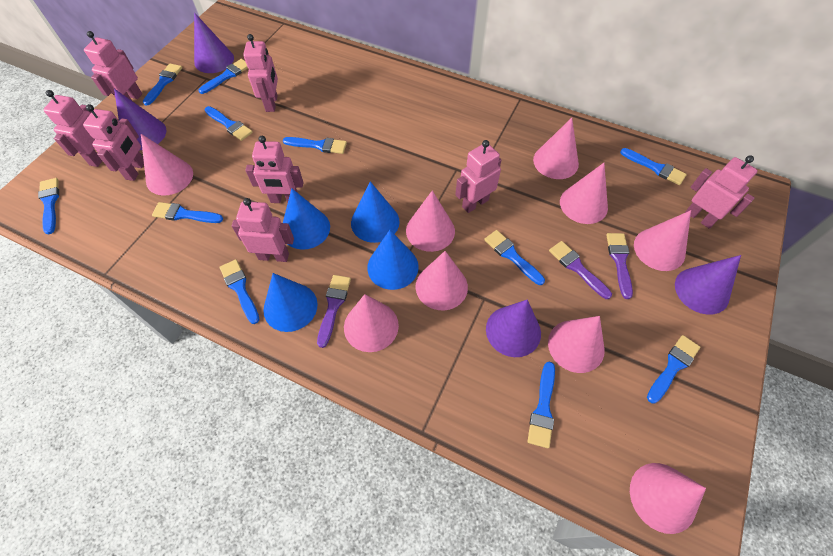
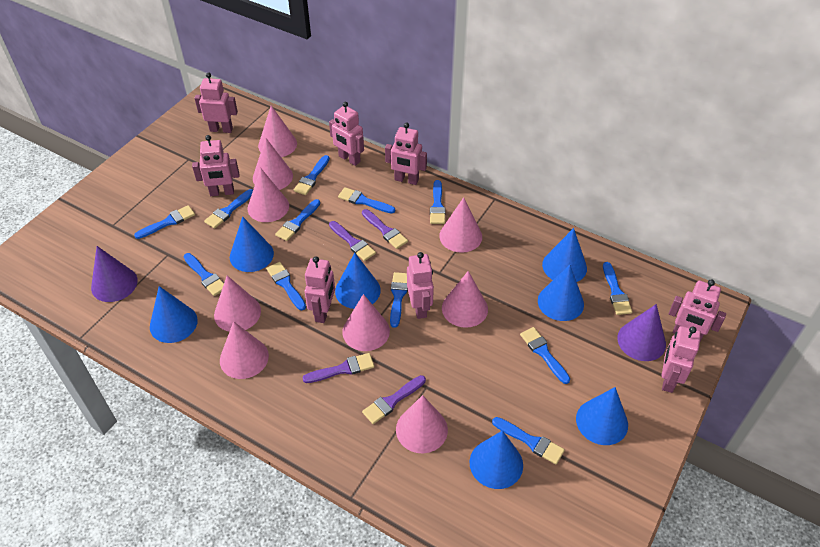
blue brush: 11 -> 12
blue cone: 4 -> 7
purple brush: 3 -> 4
purple cone: 4 -> 2

